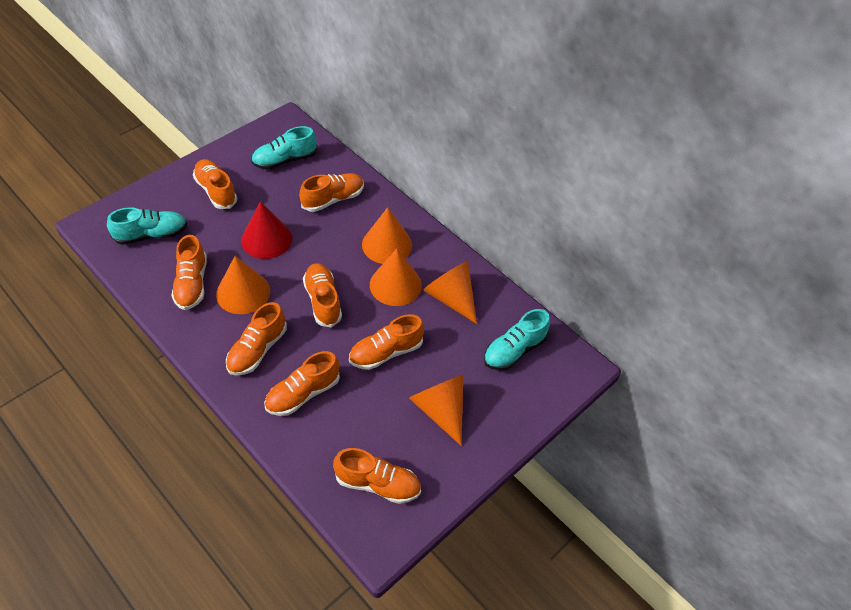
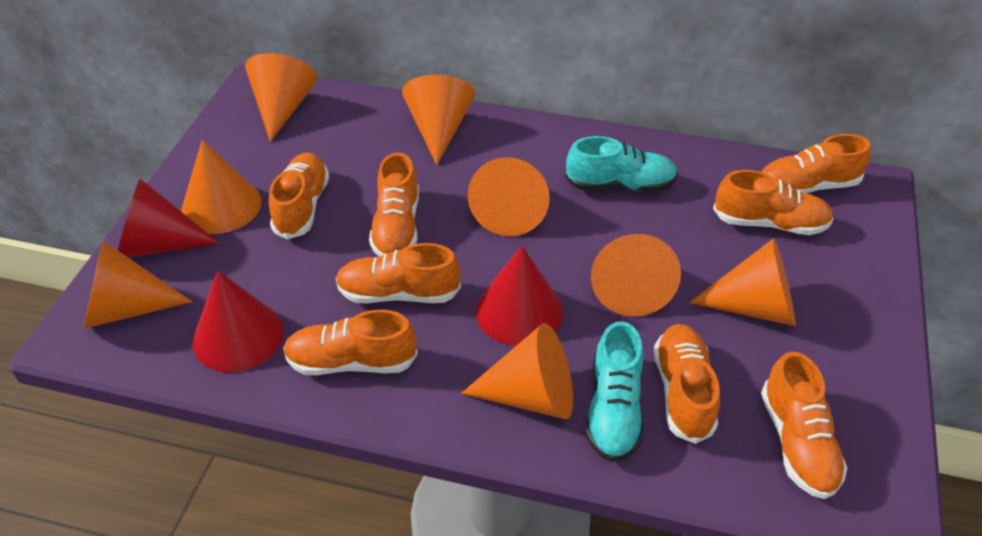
orange cone: 5 -> 8
red cone: 1 -> 3
turquoise shoe: 3 -> 2

